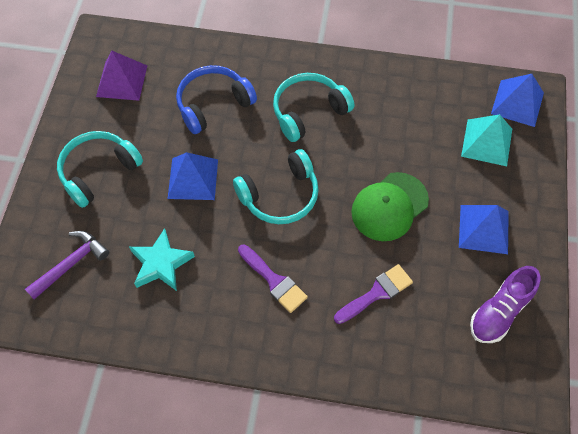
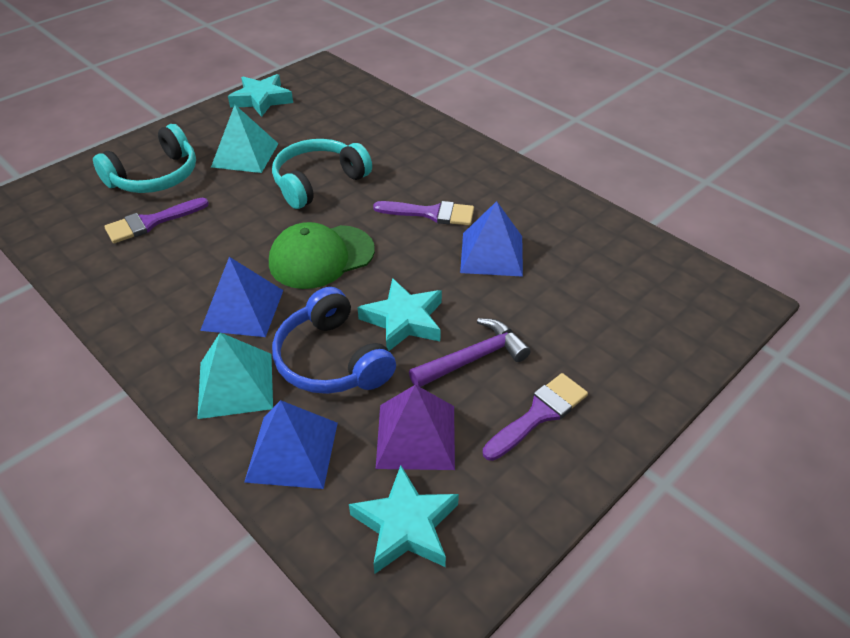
purple brush: 2 -> 3
purple shoe: 1 -> 0
turquoise headphones: 3 -> 2
turquoise pyramid: 1 -> 2
turquoise star: 1 -> 3

